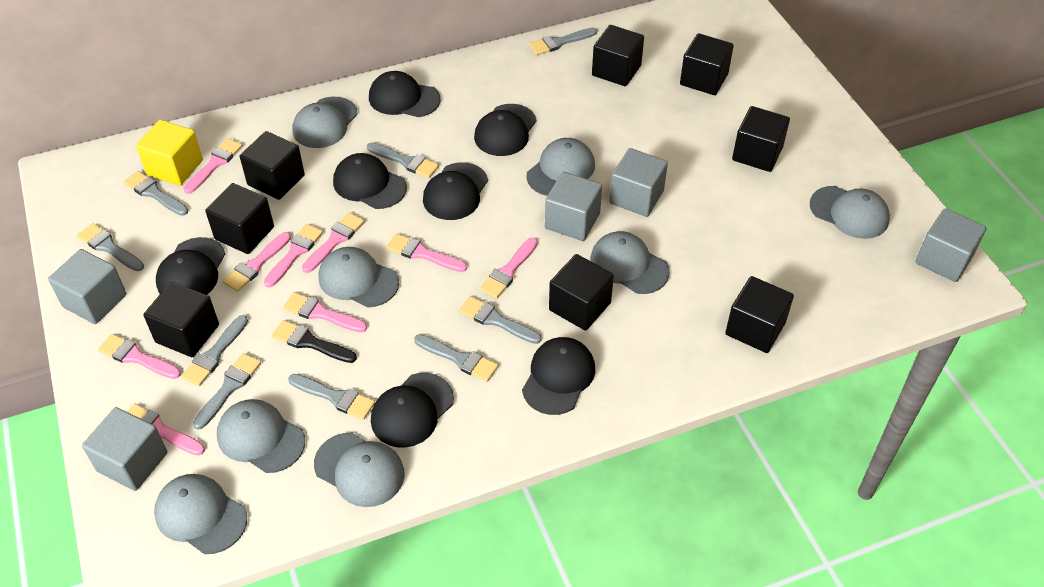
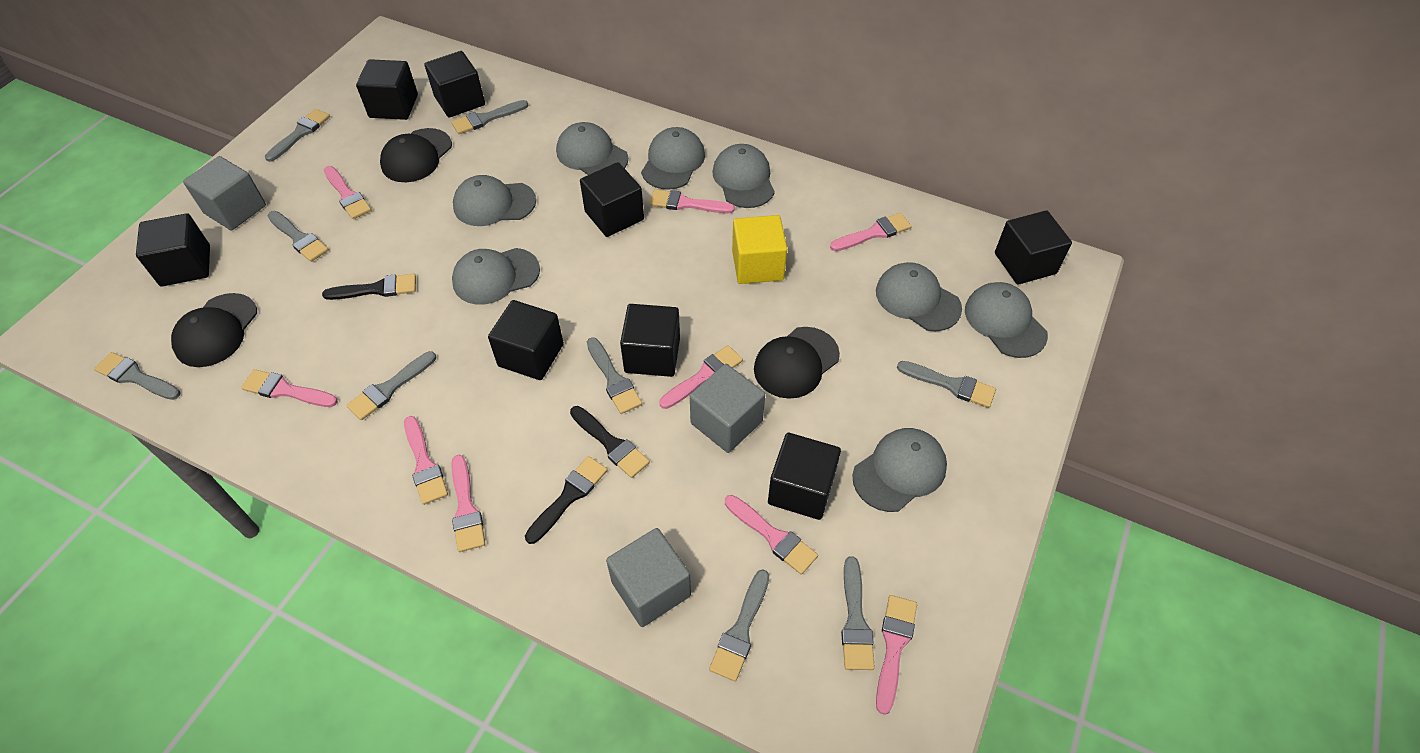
black brush: 1 -> 3
black cap: 7 -> 3
grey cube: 5 -> 3

